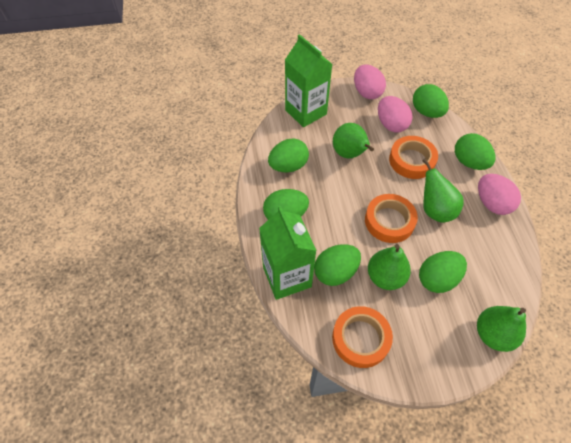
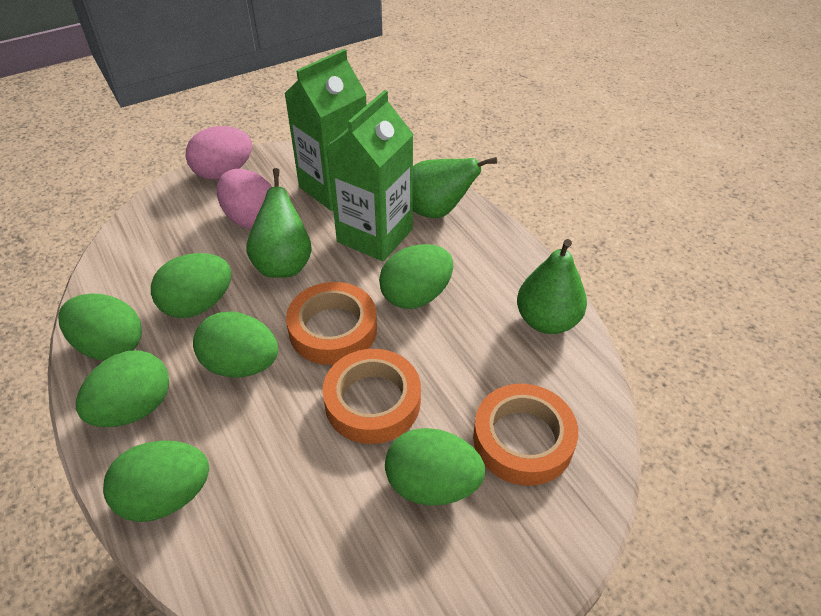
green egg: 6 -> 7
green pear: 4 -> 3
pink egg: 3 -> 2

